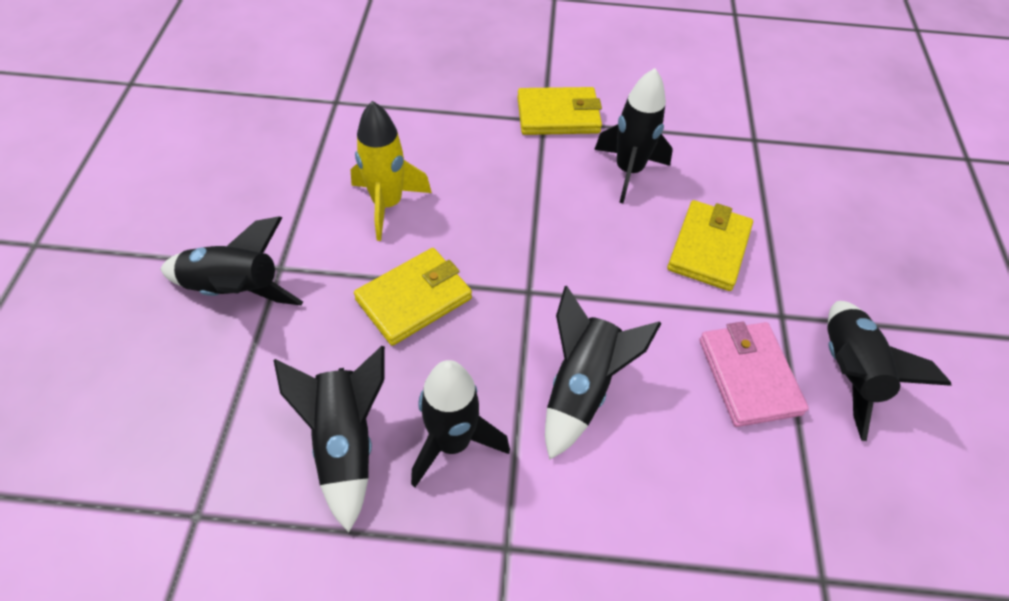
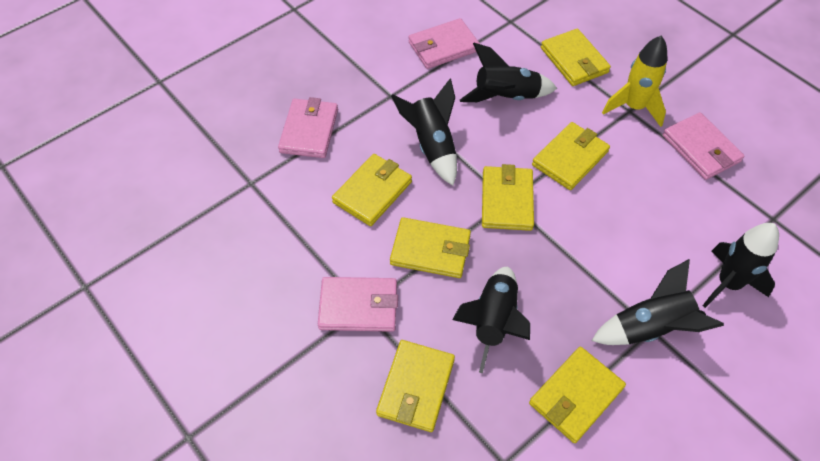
black rocket: 6 -> 5
pink wallet: 1 -> 4
yellow wallet: 3 -> 7

